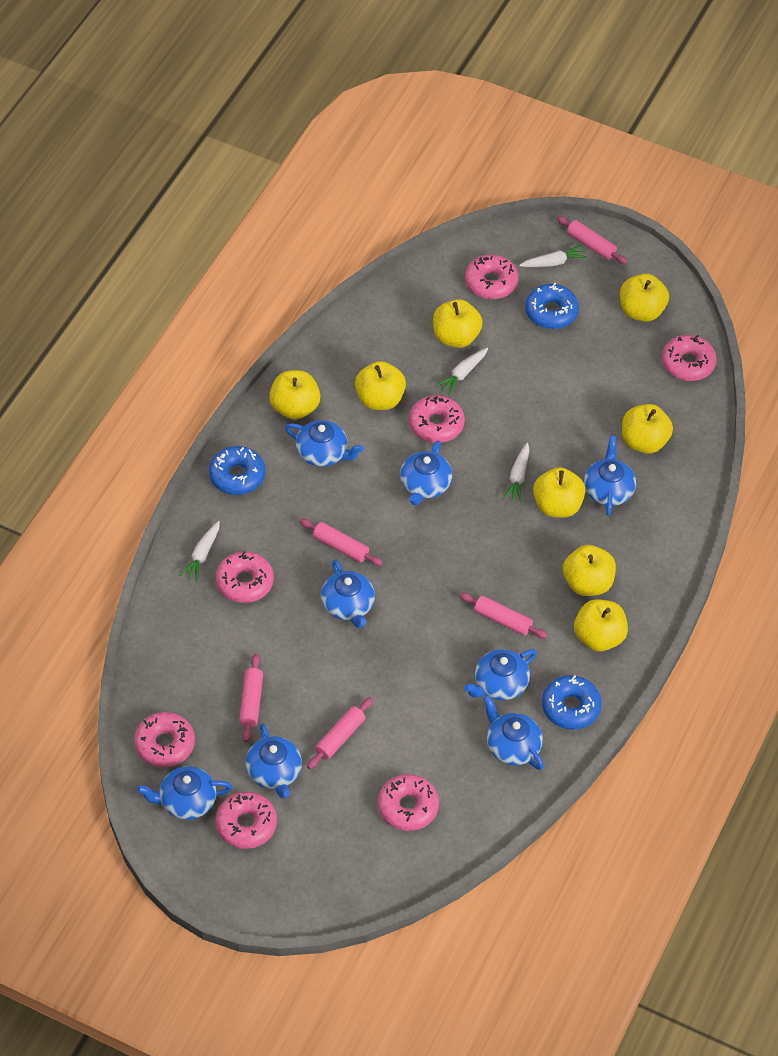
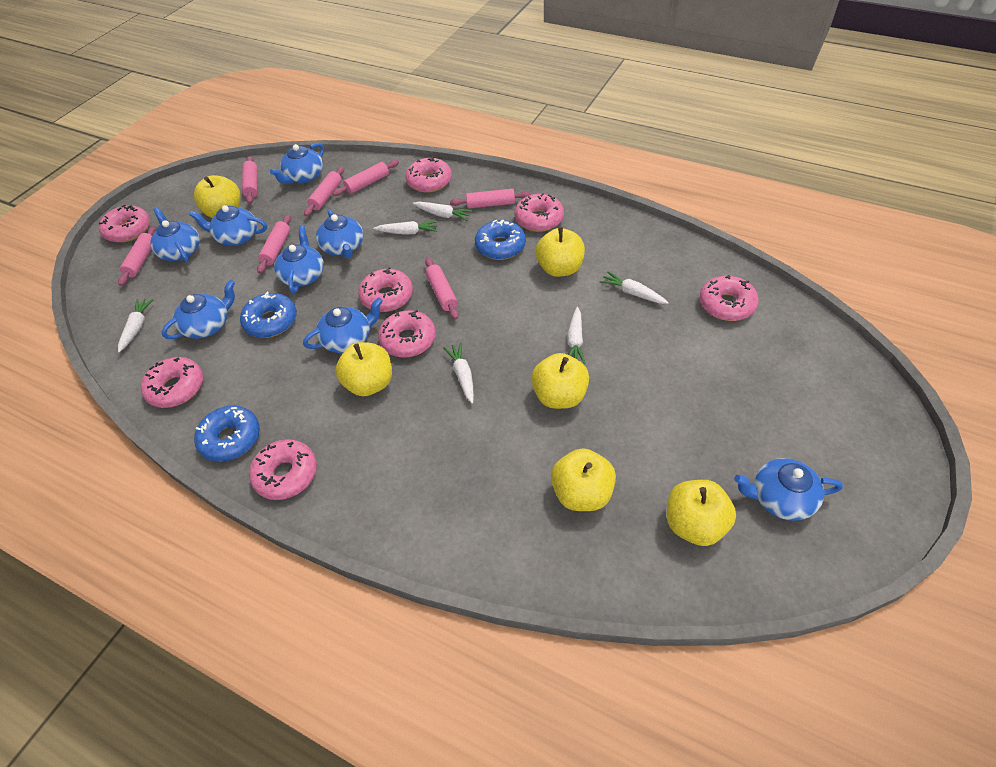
pink donut: 7 -> 8
pink rolling pin: 5 -> 7
white carrot: 4 -> 6
yellow apple: 8 -> 6

